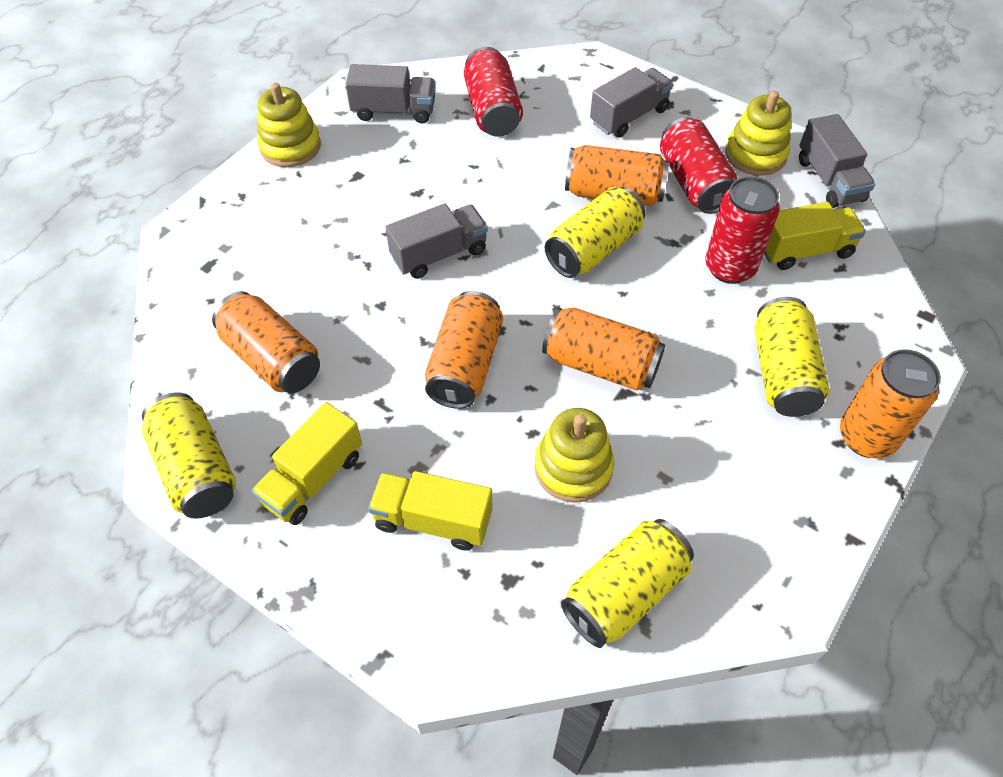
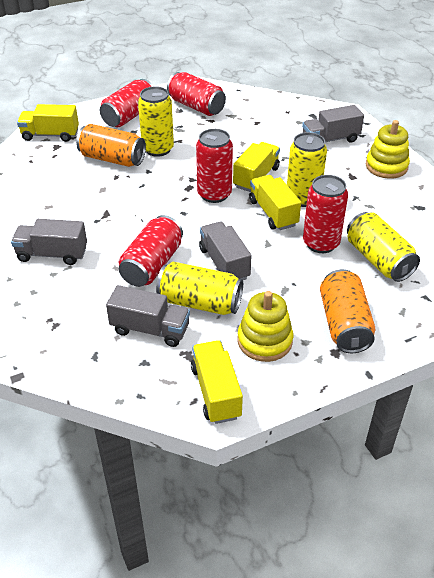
orange can: 5 -> 2
red can: 3 -> 5
yellow stacking toy: 3 -> 2
yellow truck: 3 -> 4

